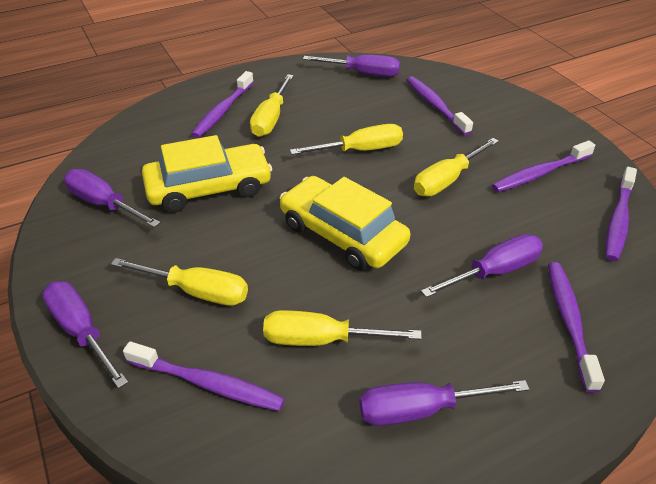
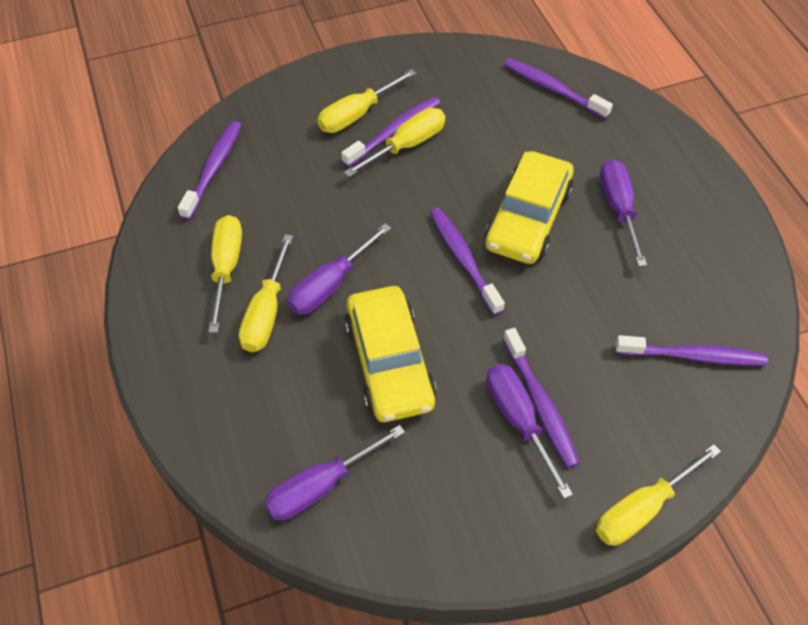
purple screwdriver: 5 -> 4

